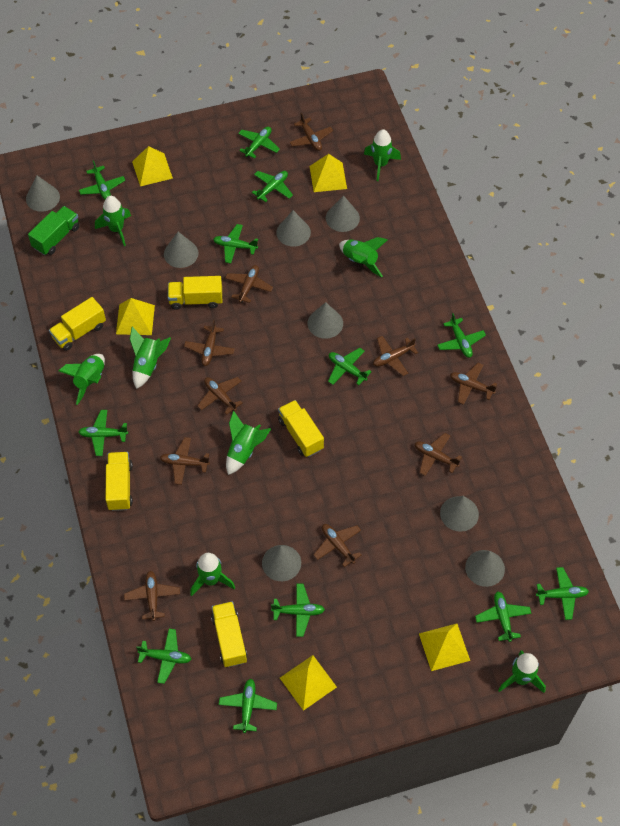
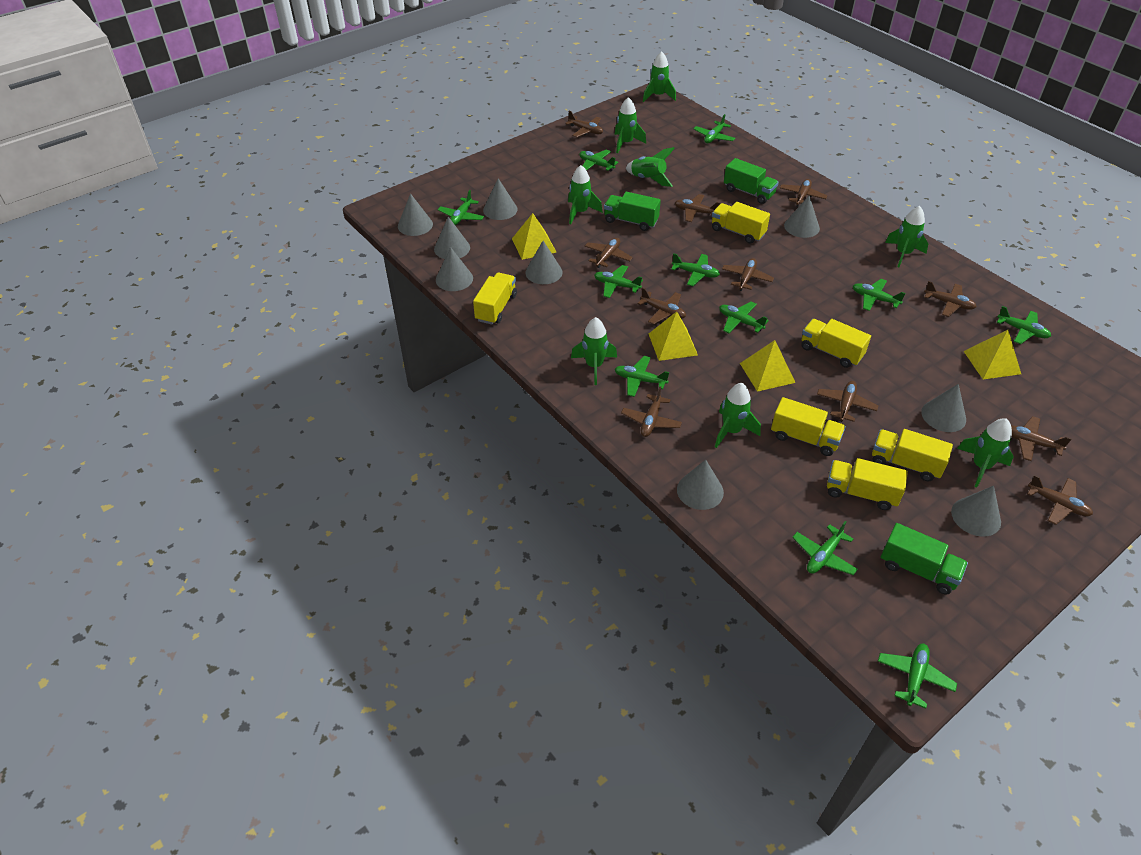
brown plane: 10 -> 11
green plane: 12 -> 11
green truck: 1 -> 3
grey cone: 8 -> 9
yellow pyramid: 5 -> 4
yellow truck: 5 -> 6

